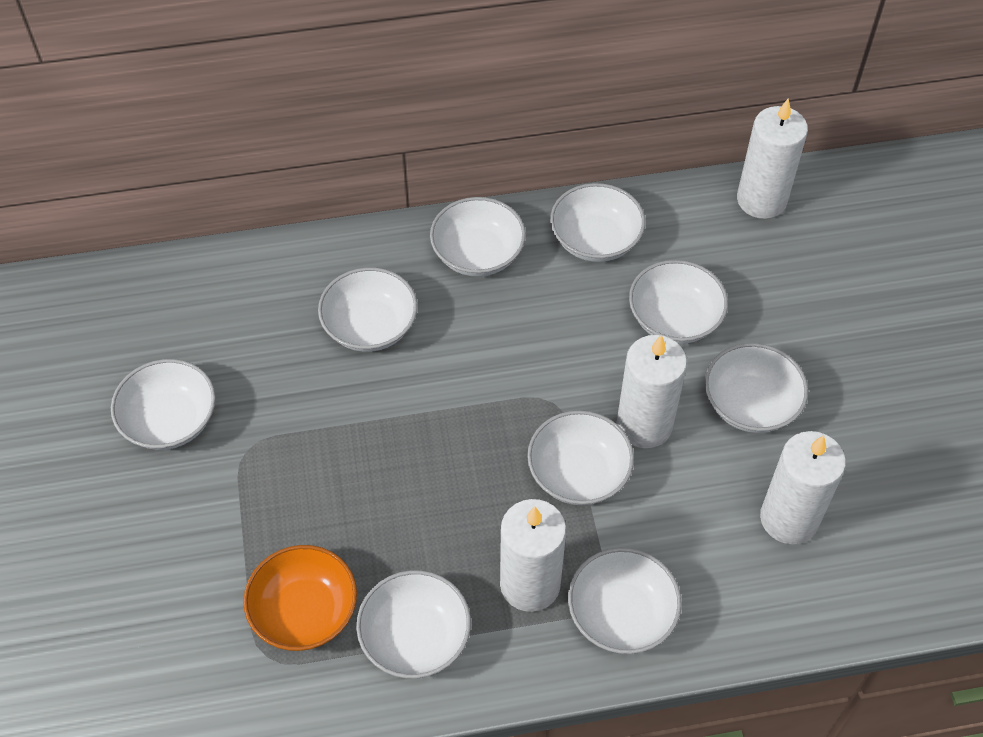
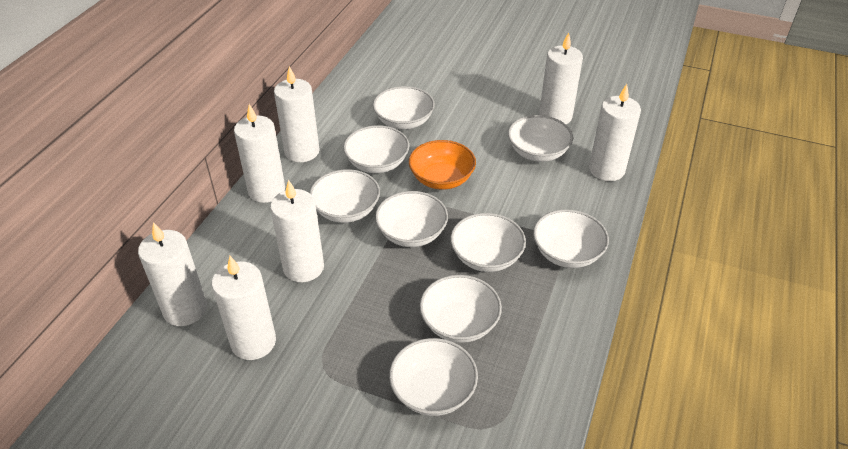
white candle: 4 -> 7

